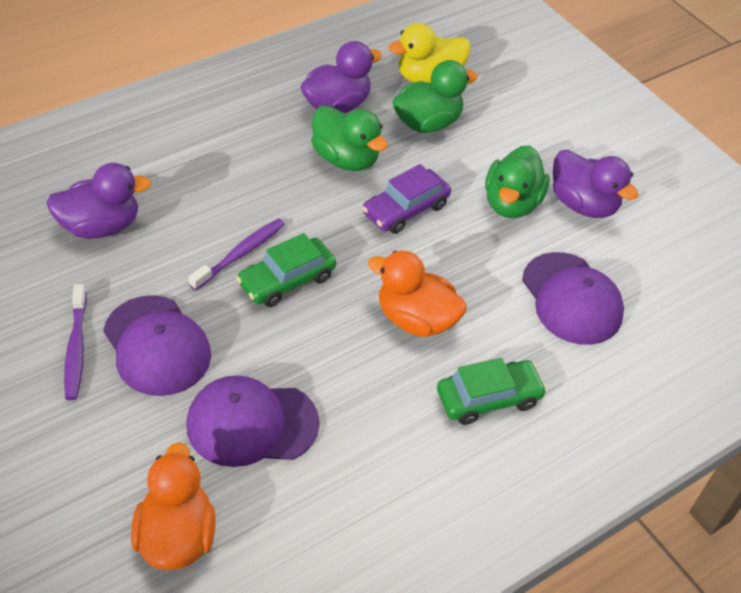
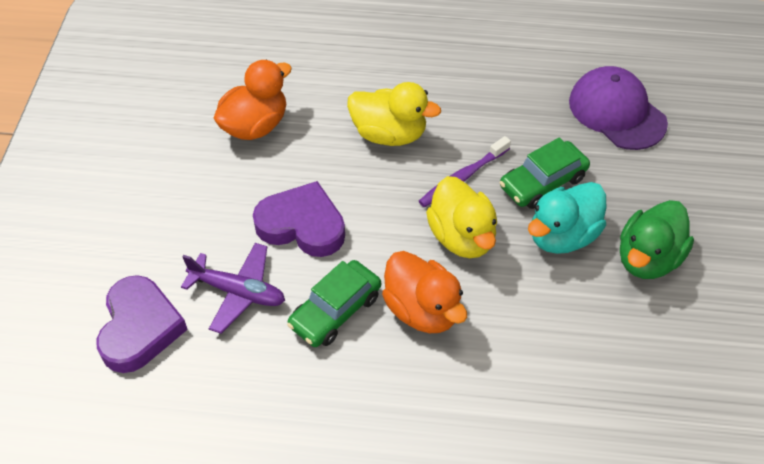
green duck: 3 -> 1
purple cap: 3 -> 1
purple car: 1 -> 0
purple duck: 3 -> 0
purple heart: 0 -> 2
purple plane: 0 -> 1
purple toothbrush: 2 -> 1
turquoise duck: 0 -> 1
yellow duck: 1 -> 2

